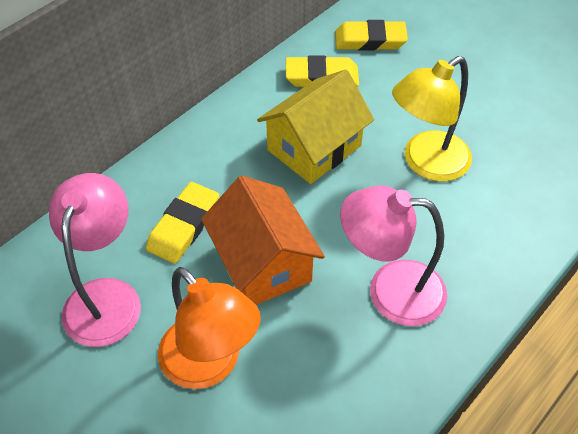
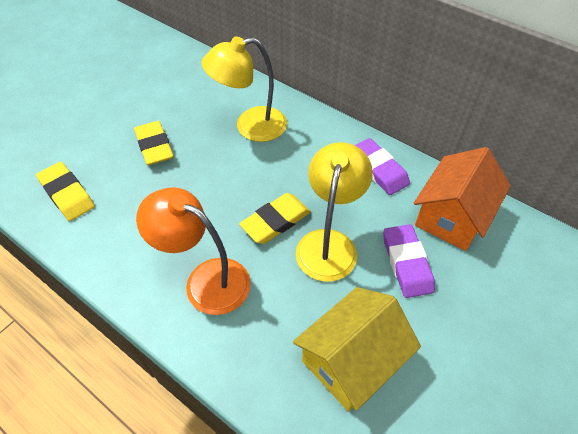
pink lamp: 2 -> 0
purple eraser: 0 -> 2
yellow lamp: 1 -> 2

